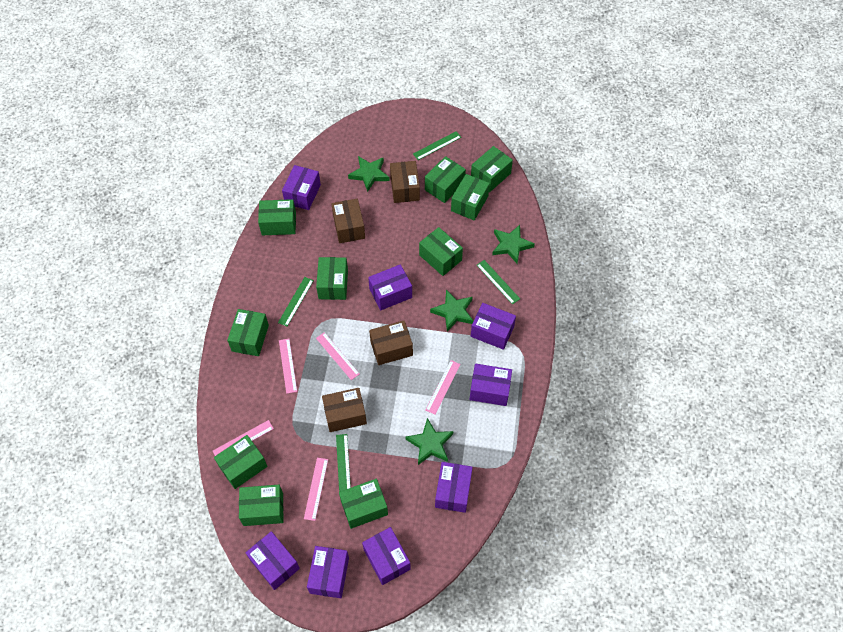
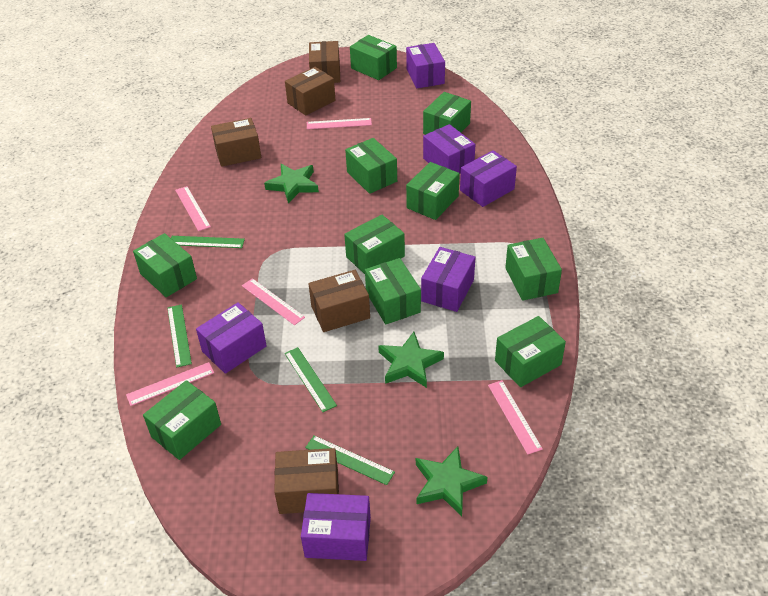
brown box: 4 -> 5
green star: 4 -> 3
purple box: 8 -> 6

